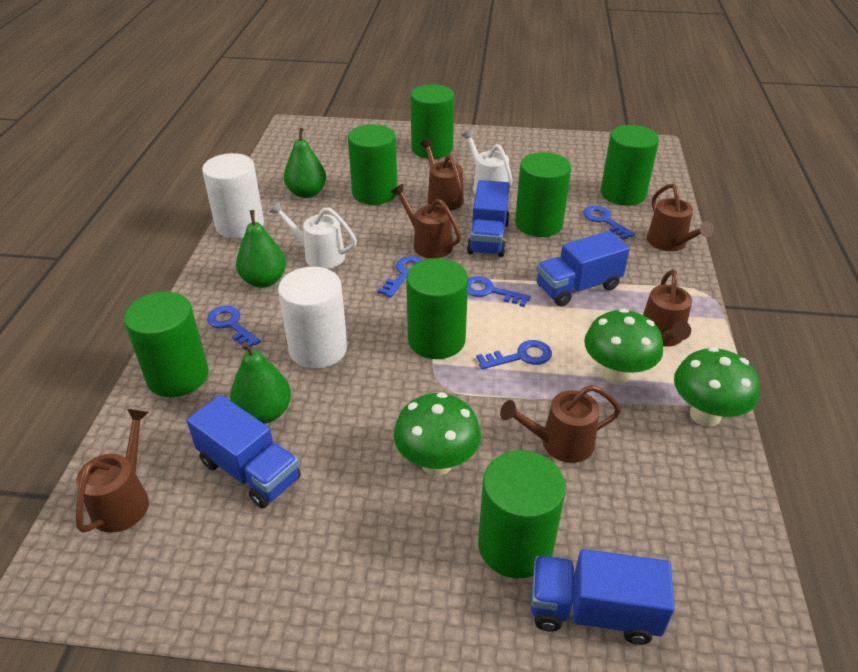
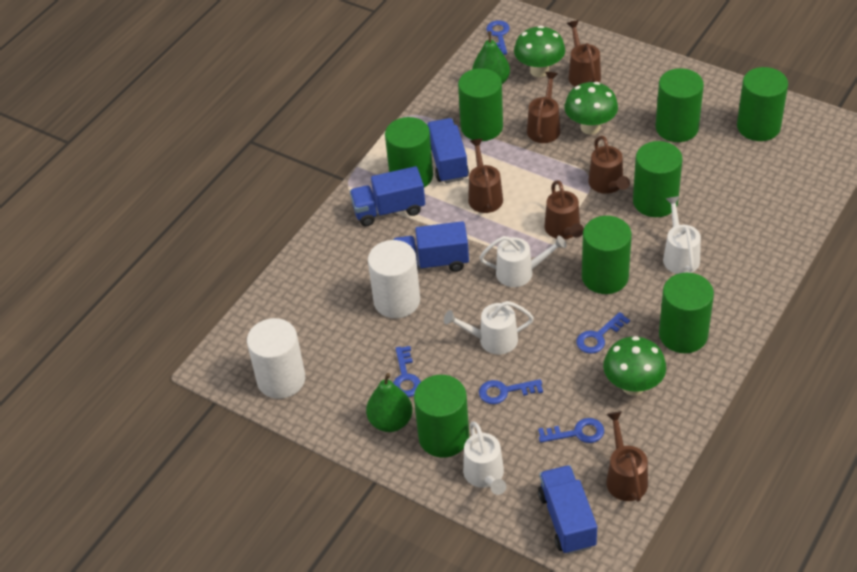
green cylinder: 7 -> 8
green pear: 3 -> 2
white watering can: 2 -> 4

